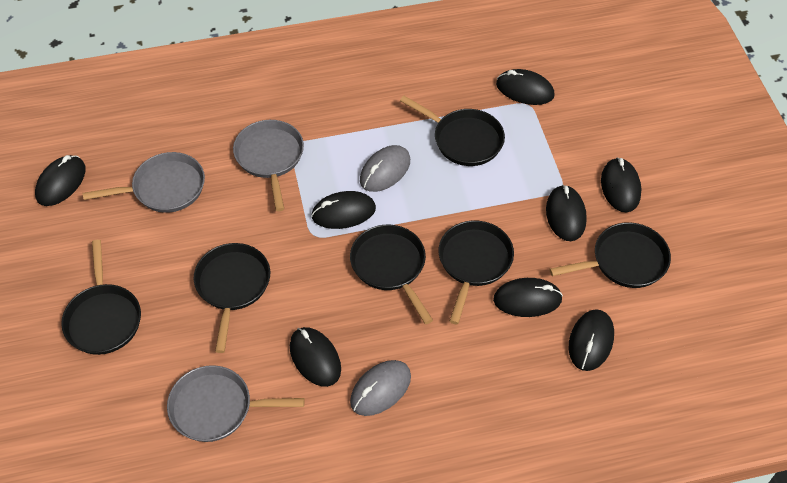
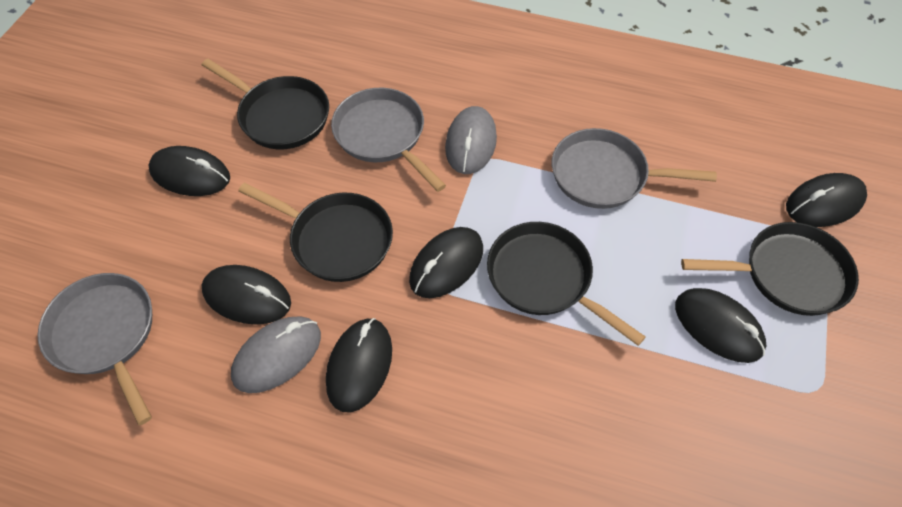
black mouse: 8 -> 6
black pan: 6 -> 4

